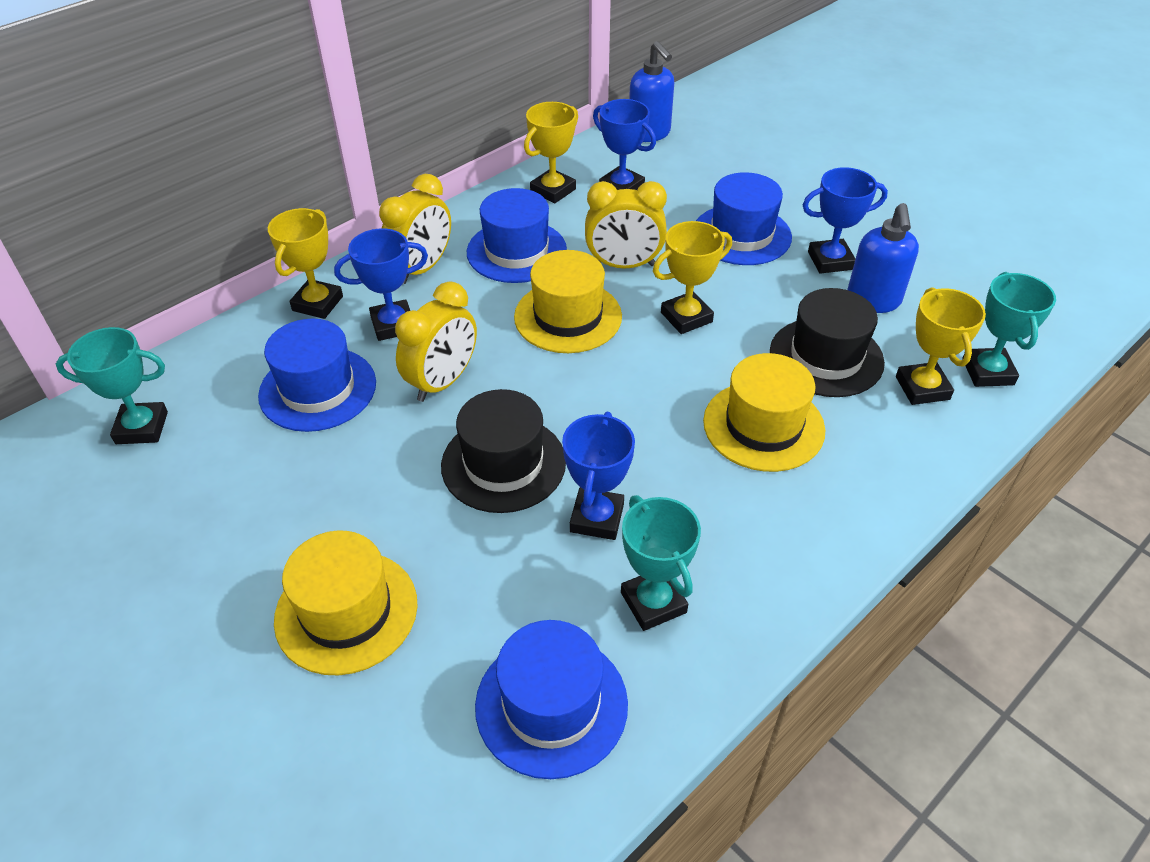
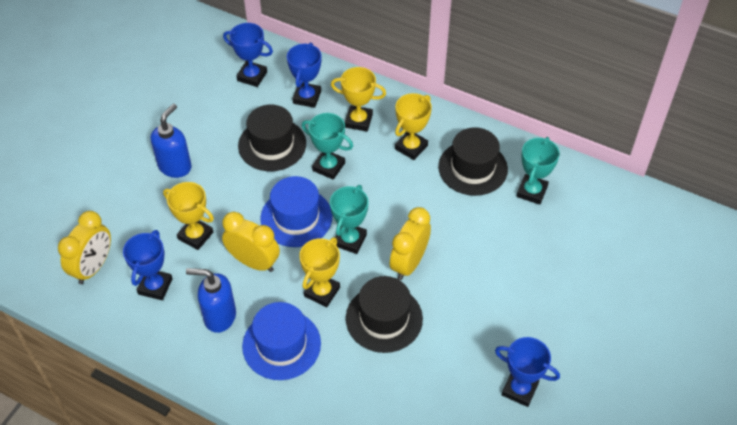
black hat: 2 -> 3
blue hat: 4 -> 2
yellow hat: 3 -> 0

